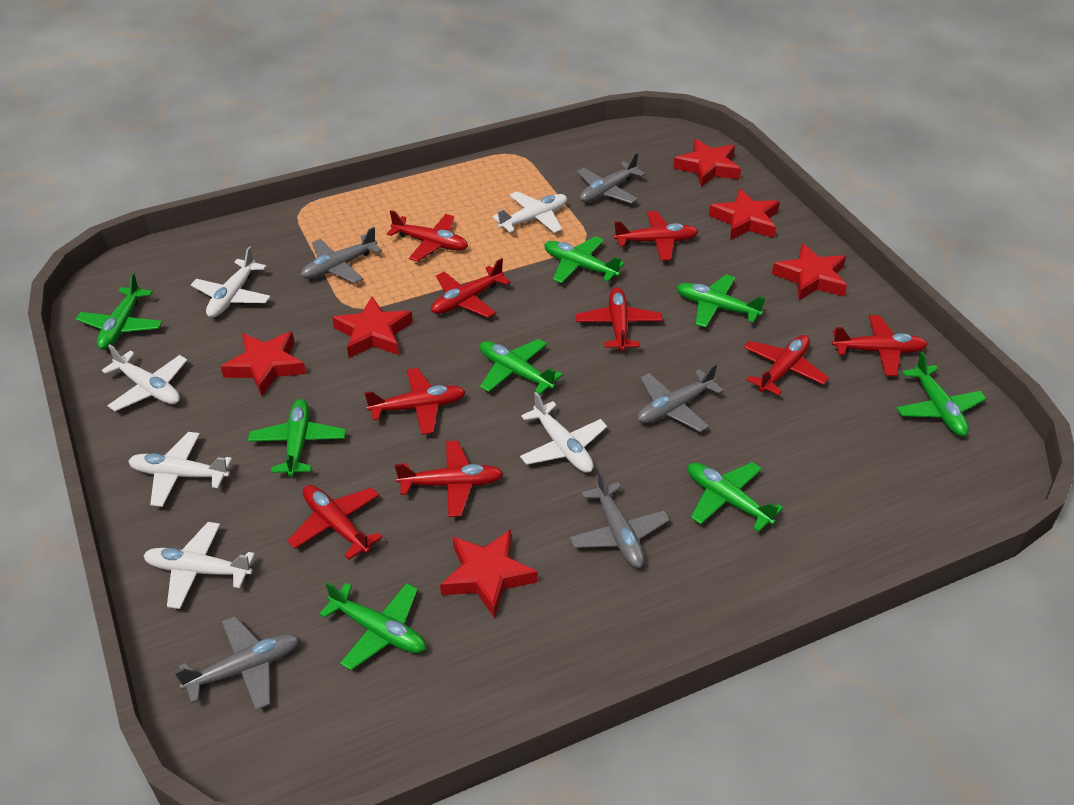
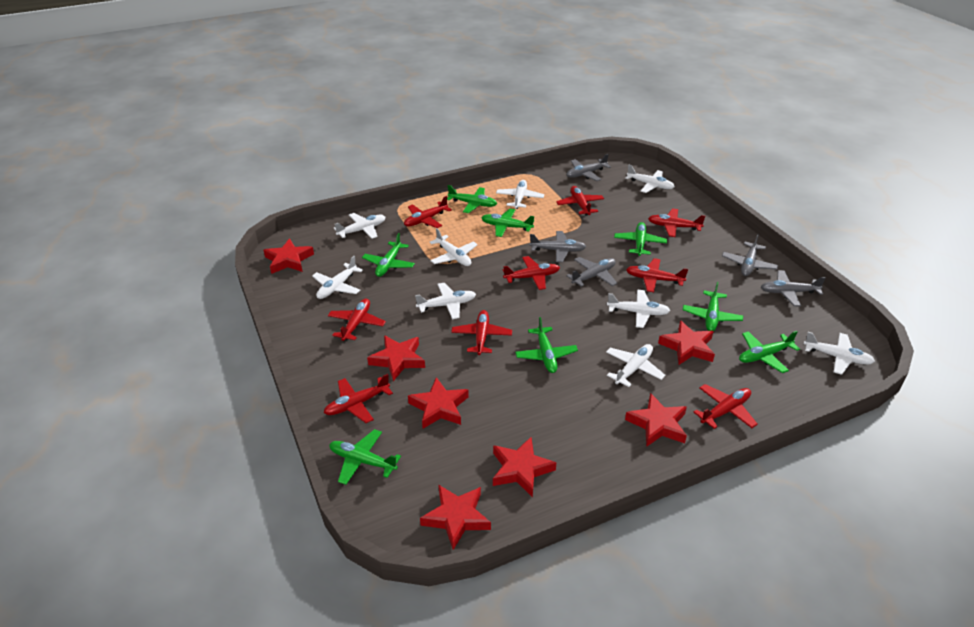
red star: 6 -> 7
white plane: 6 -> 9

